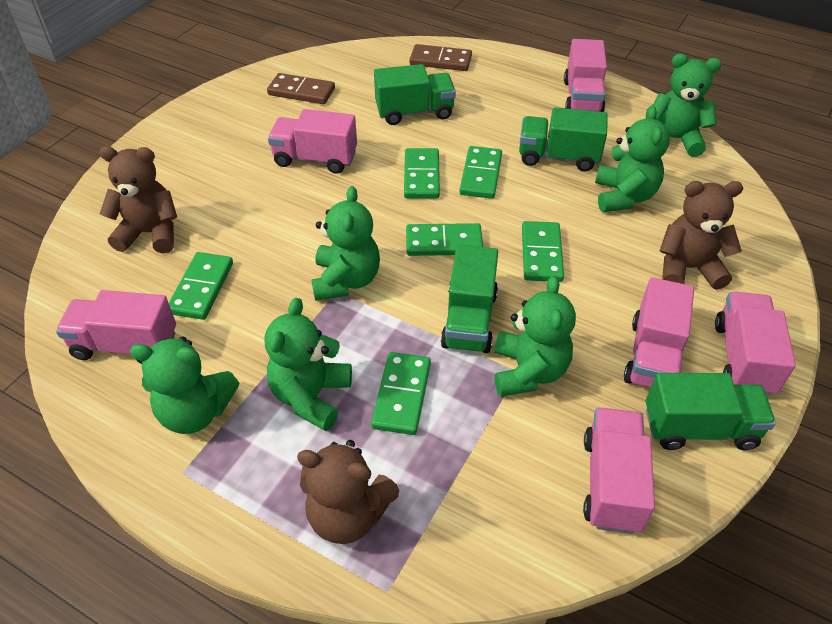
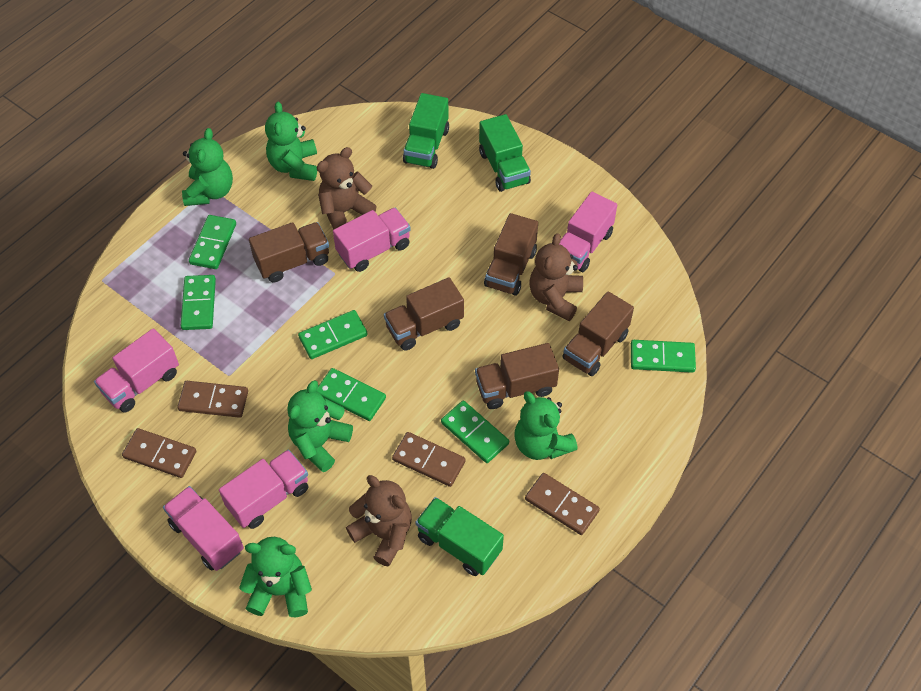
brown domino: 2 -> 4
brown truck: 0 -> 5
green teddy bear: 6 -> 5
green truck: 4 -> 3
pink truck: 6 -> 5

